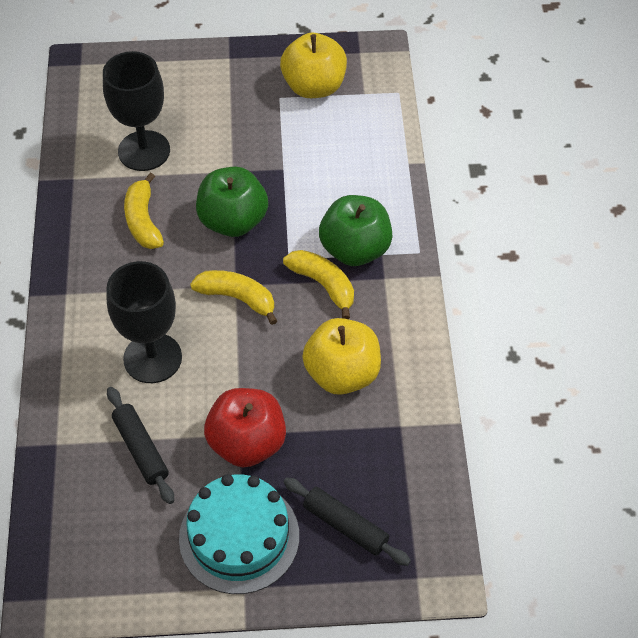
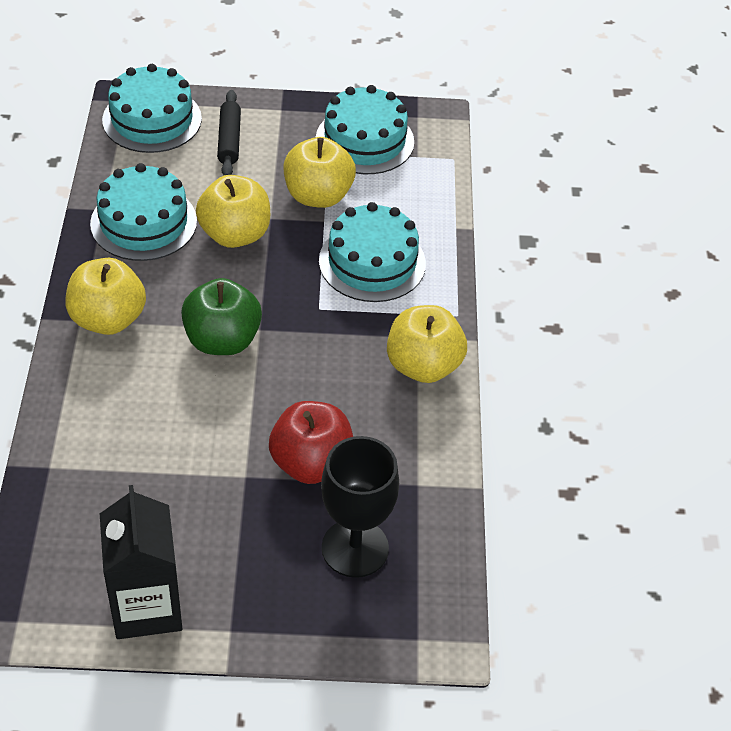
black carton: 0 -> 1
black goblet: 2 -> 1
black rolling pin: 2 -> 1
green apple: 2 -> 1
turquoise cake: 1 -> 4
yellow apple: 2 -> 4
yellow banana: 3 -> 0

